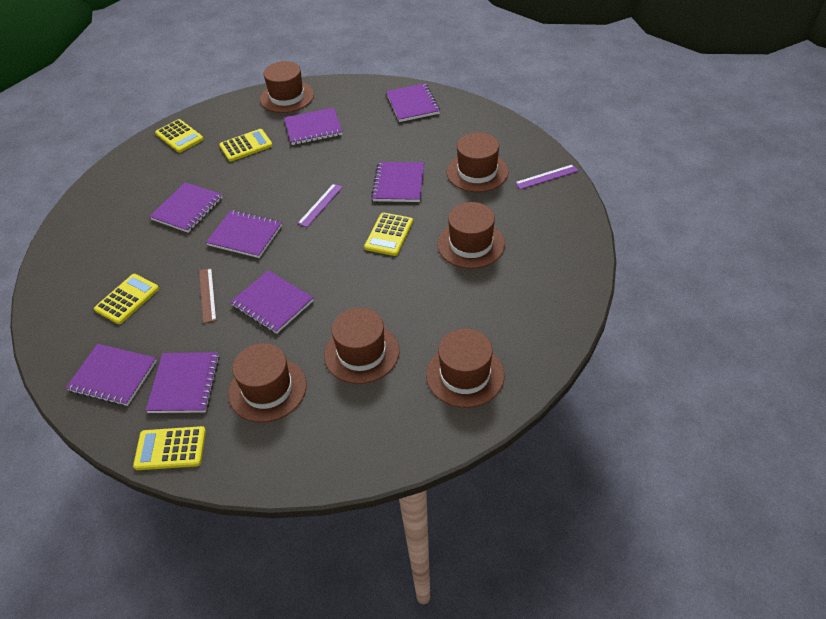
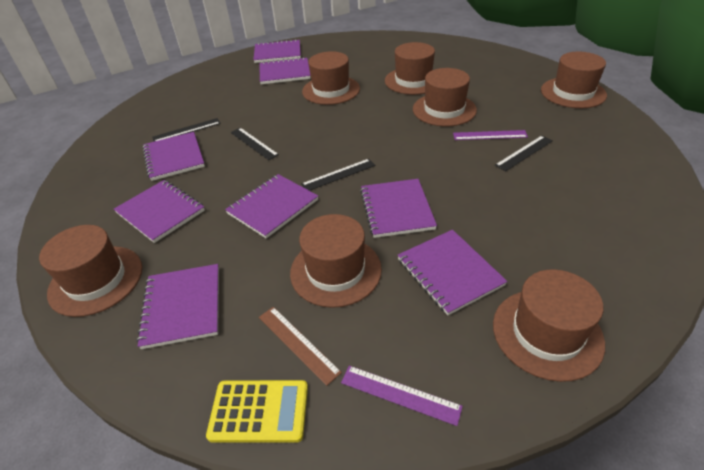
black ruler: 0 -> 4
brown hat: 6 -> 7
yellow calculator: 5 -> 1

